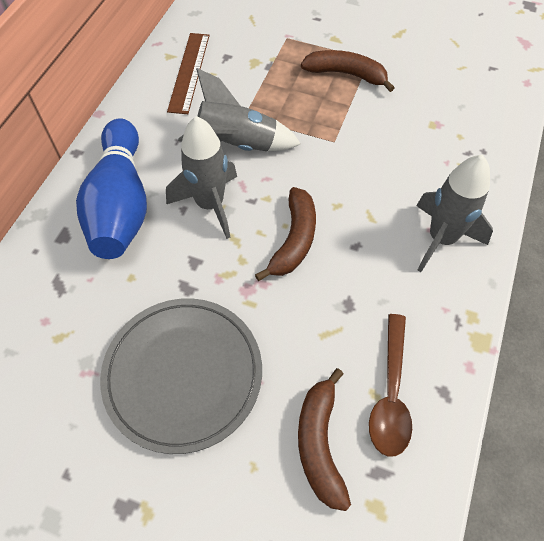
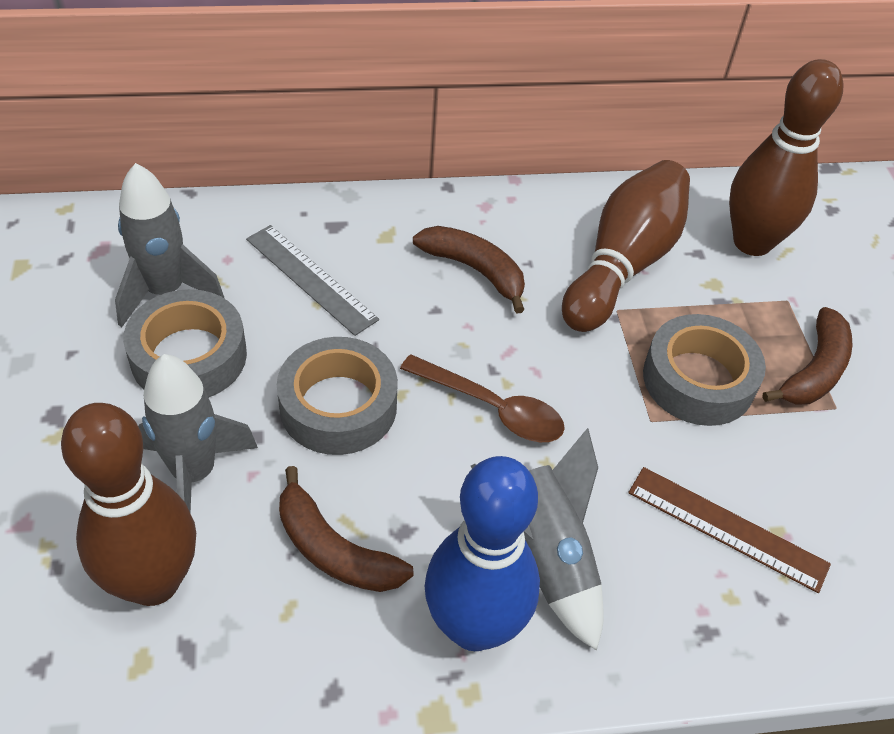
brown bowling pin: 0 -> 3
grey plate: 1 -> 0
grey ruler: 0 -> 1
grey tape: 0 -> 3

